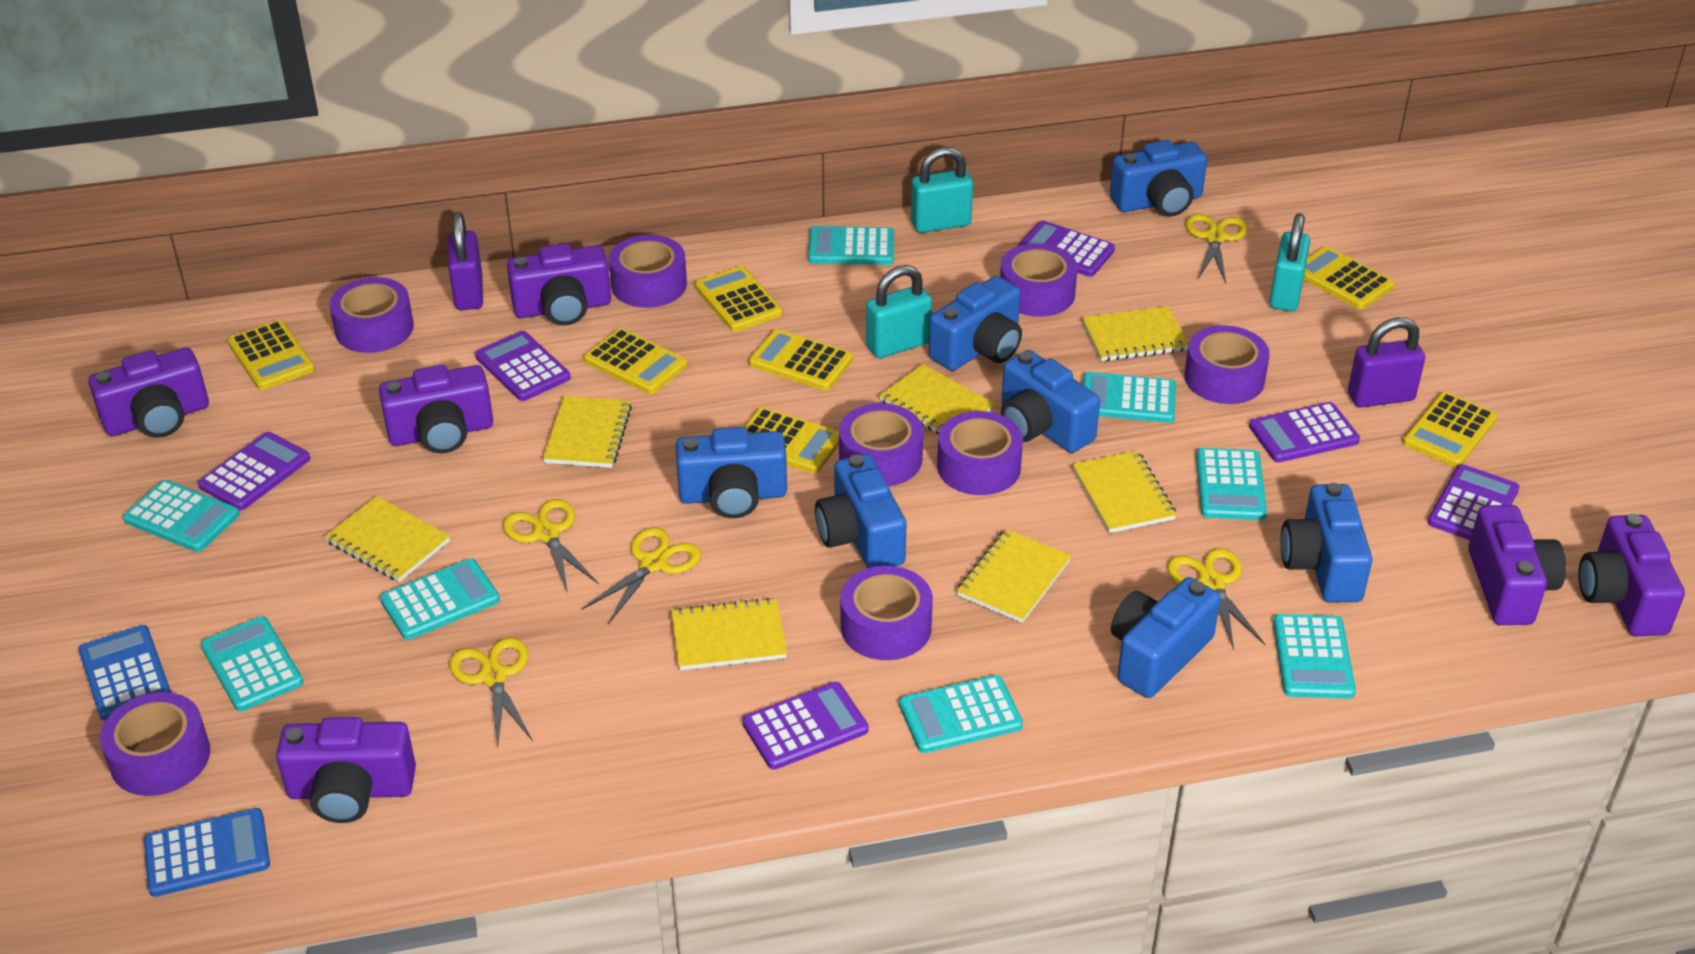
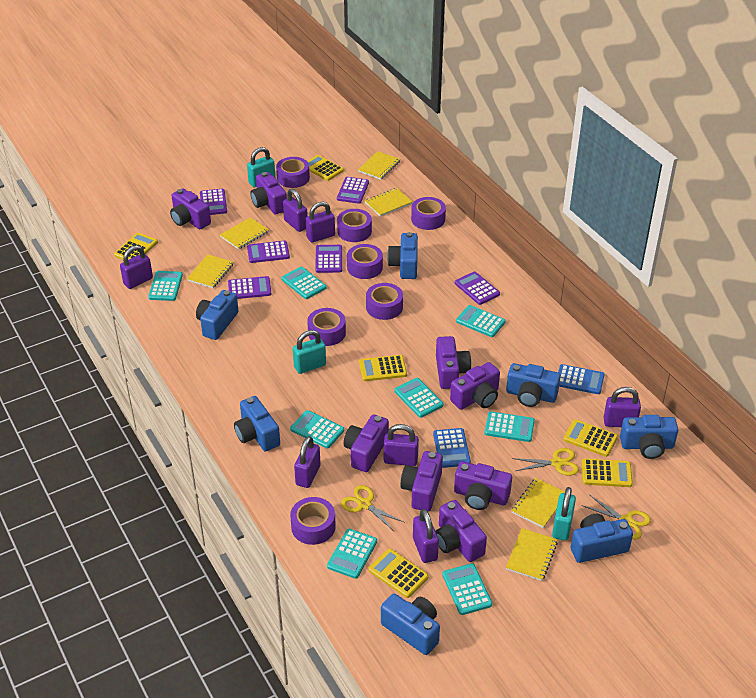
purple camera: 6 -> 8
purple padlock: 2 -> 7
purple tape: 8 -> 7
yellow calculator: 7 -> 6
yellow notebook: 7 -> 6
yellow scissors: 5 -> 3

